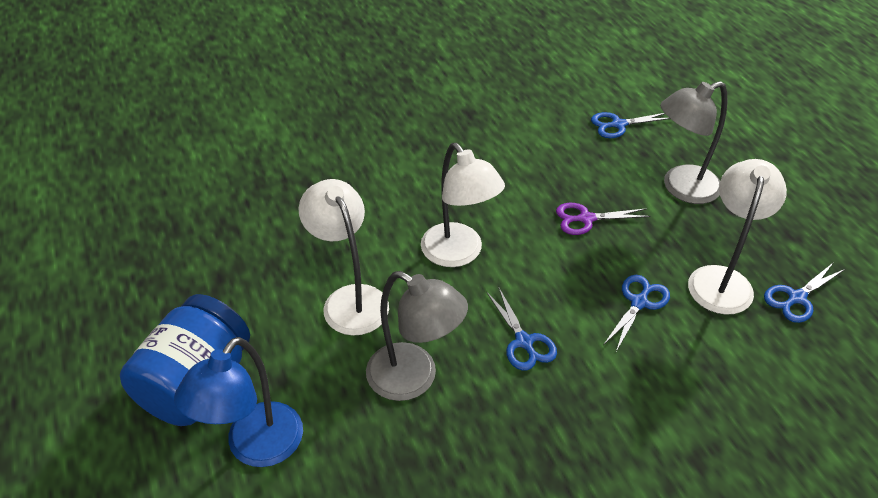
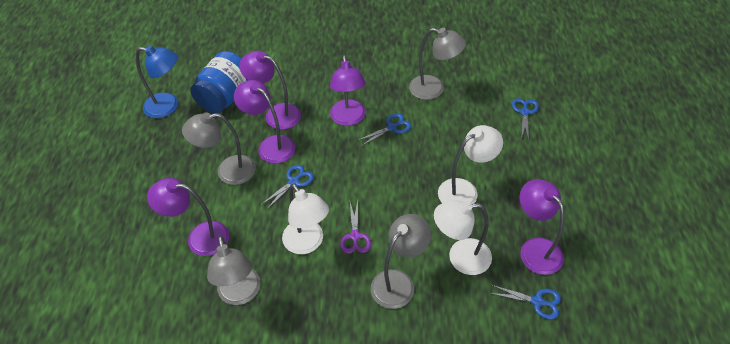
grey lamp: 2 -> 4
purple lamp: 0 -> 5

